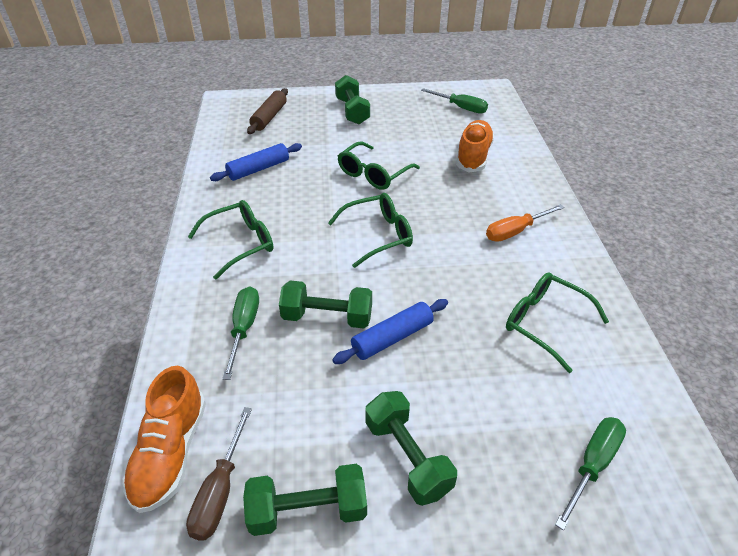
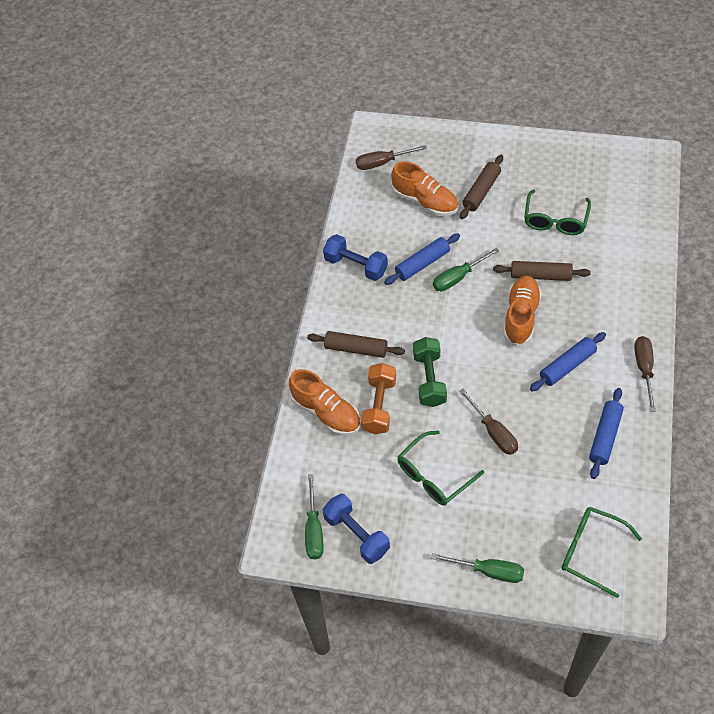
blue dumbbell: 0 -> 2
blue rolling pin: 2 -> 3
brown rolling pin: 1 -> 3
brown screwdriver: 1 -> 3
green dumbbell: 4 -> 1
green glasses: 4 -> 3
orange dumbbell: 0 -> 1
orange screwdriver: 1 -> 0
orange shoe: 2 -> 3

